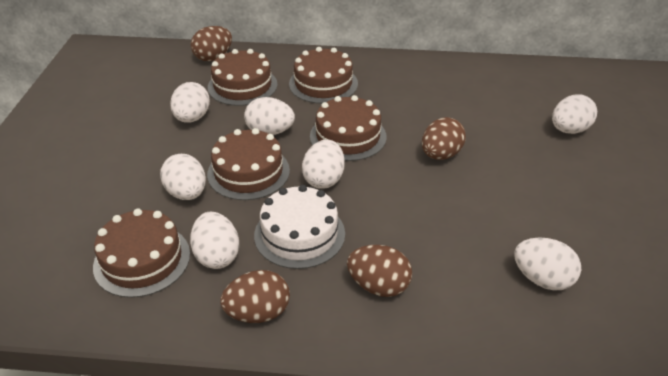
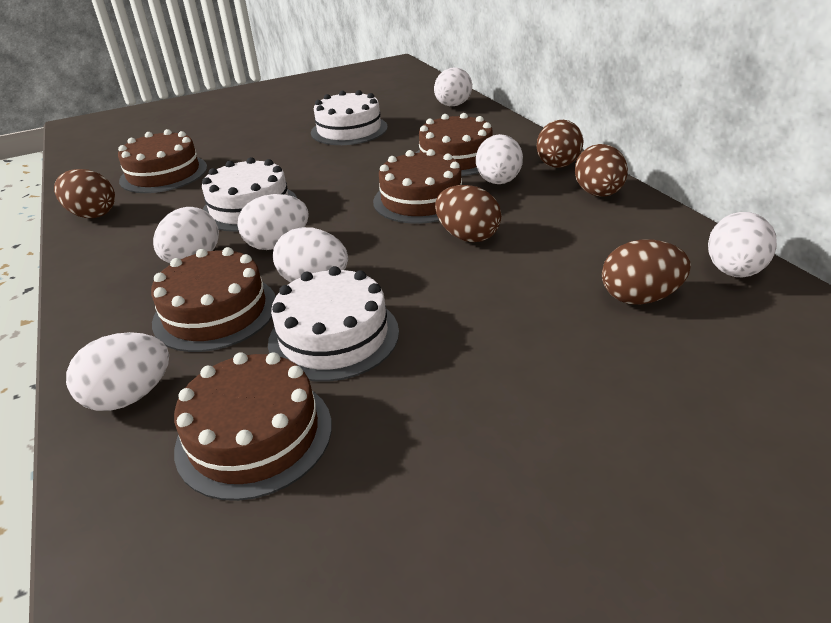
brown egg: 4 -> 5
white cake: 1 -> 3

